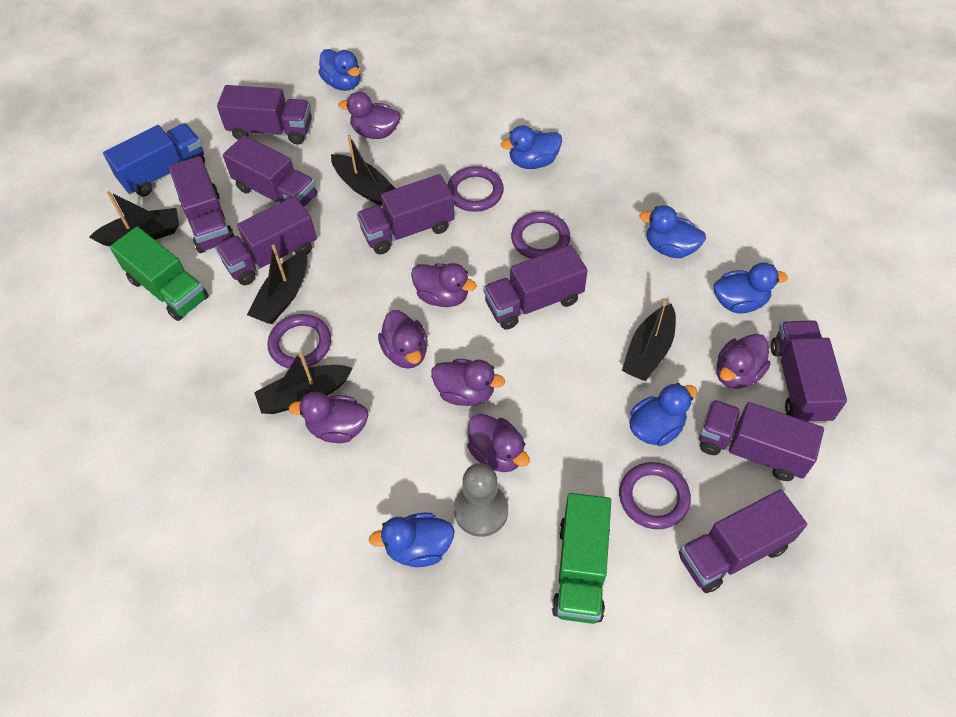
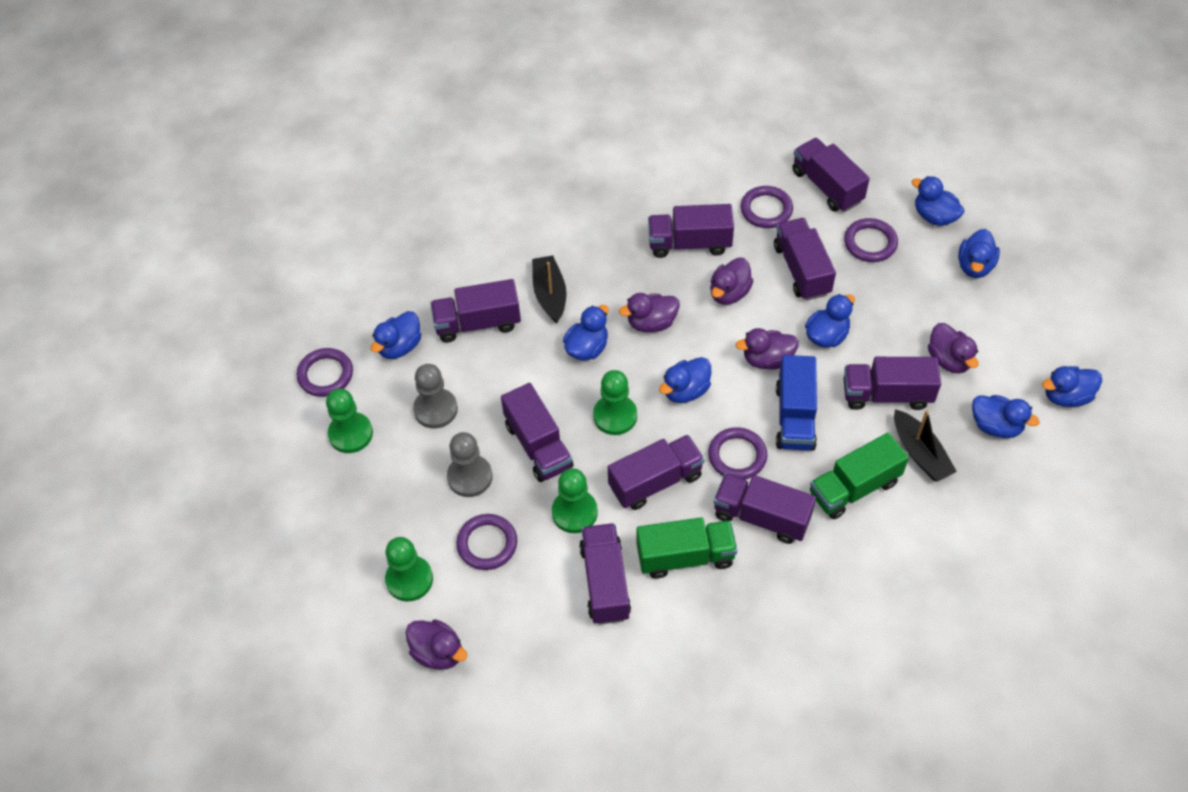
black boat: 5 -> 2
blue duck: 6 -> 8
green pawn: 0 -> 4
grey pawn: 1 -> 2
purple duck: 7 -> 5
purple ring: 4 -> 5

